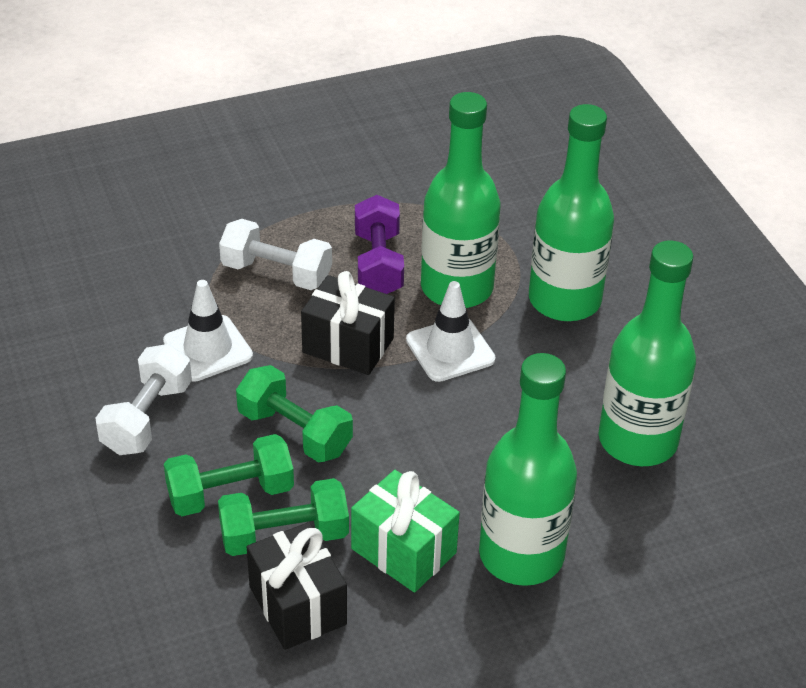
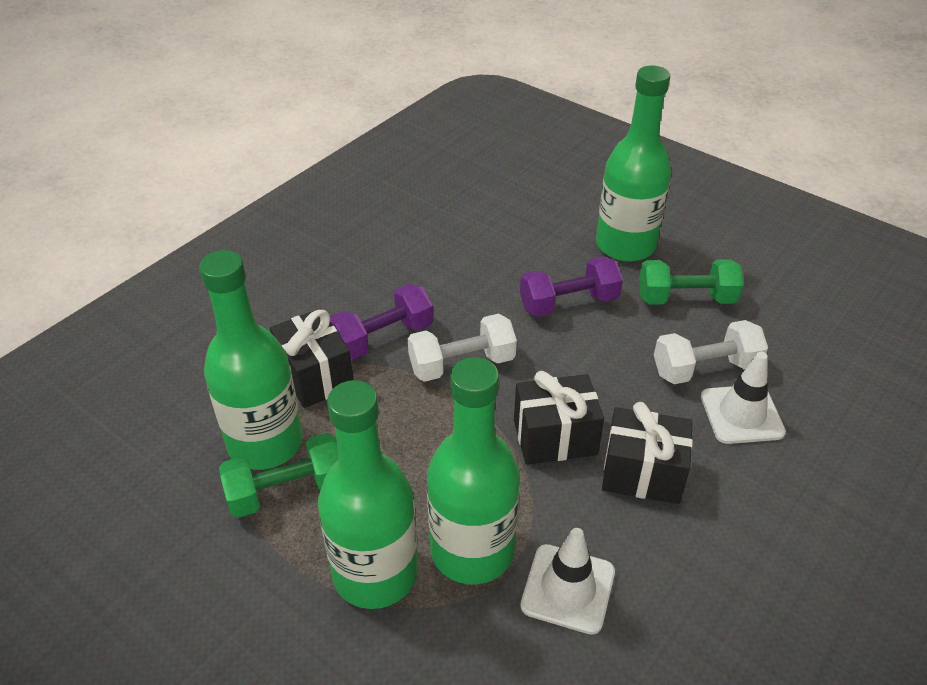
black gift: 2 -> 3
green dumbbell: 3 -> 2
green gift: 1 -> 0
purple dumbbell: 1 -> 2

